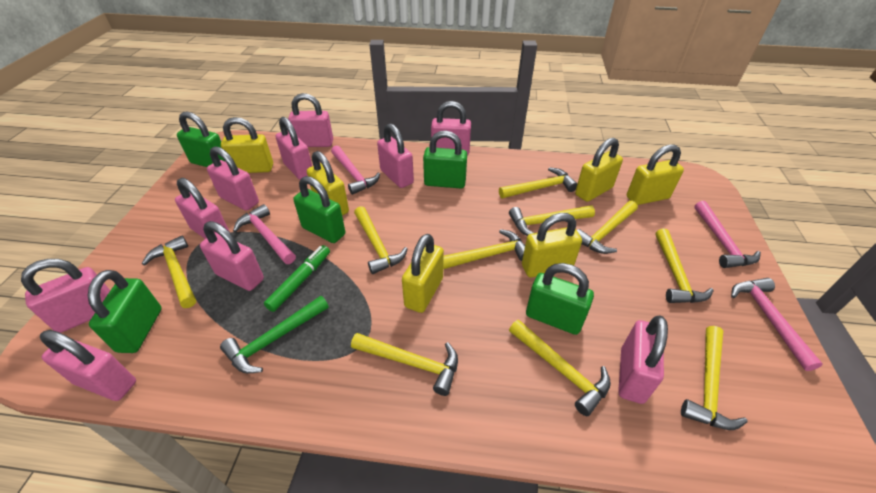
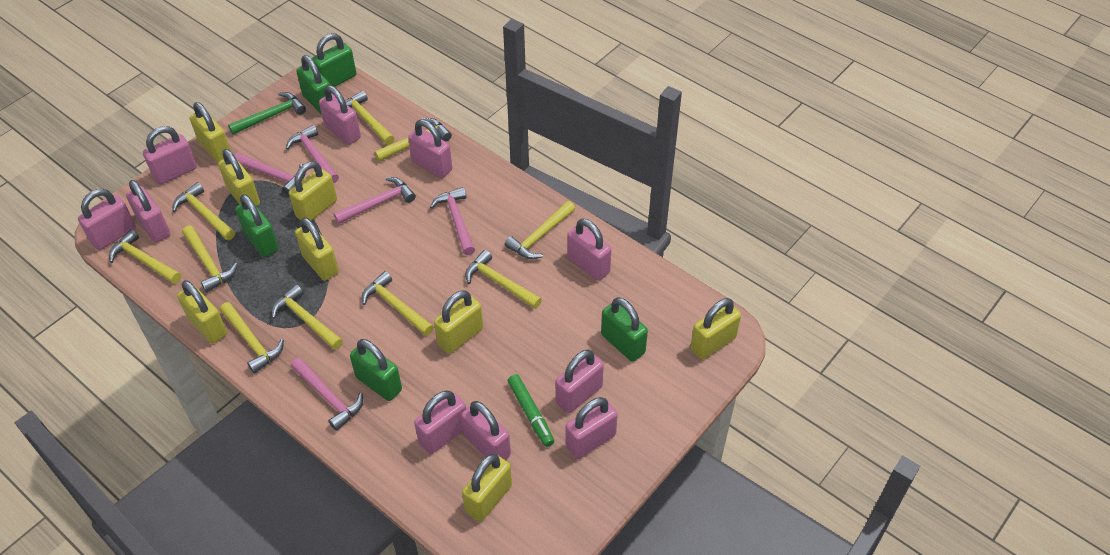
pink hammer: 4 -> 5
yellow padlock: 6 -> 8

